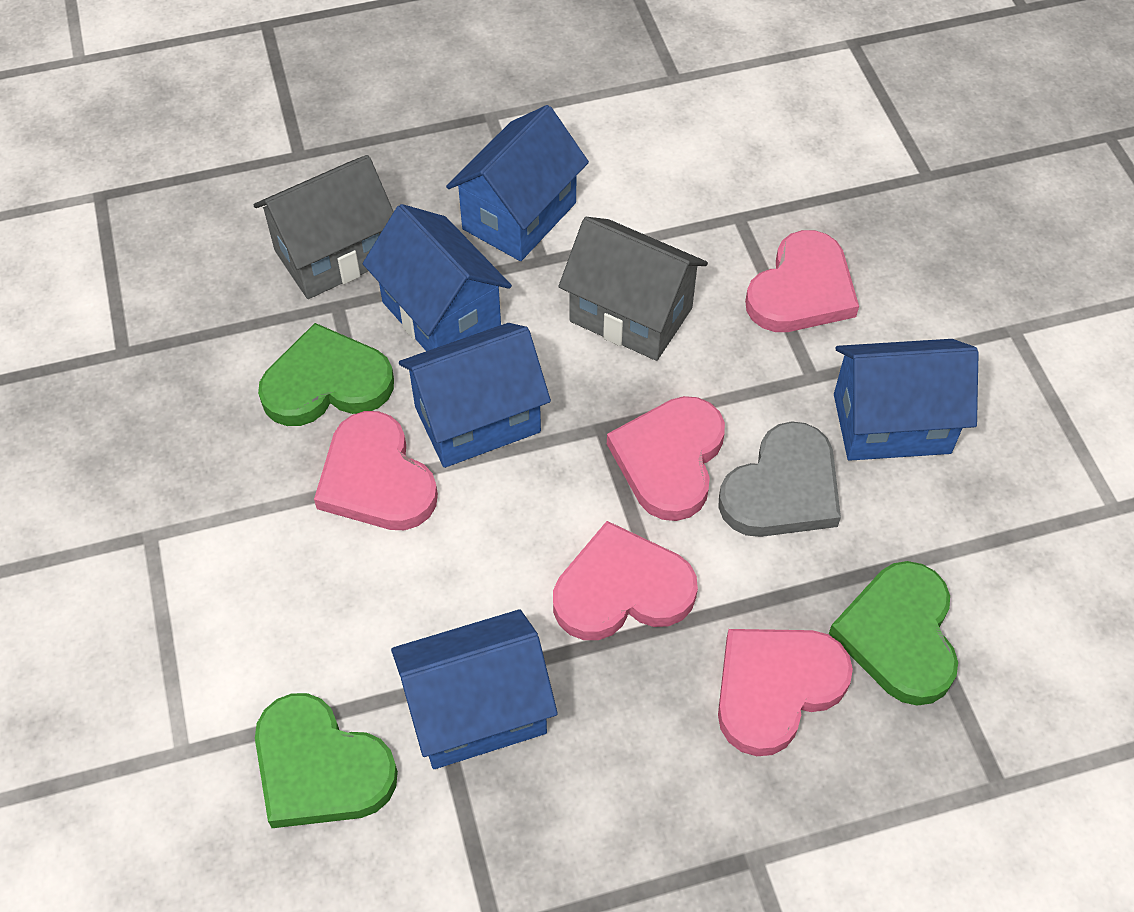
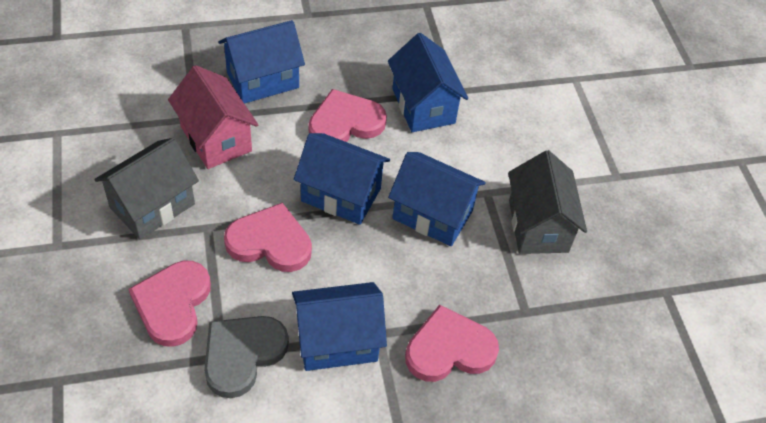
green heart: 3 -> 0
pink heart: 5 -> 4
pink house: 0 -> 1

